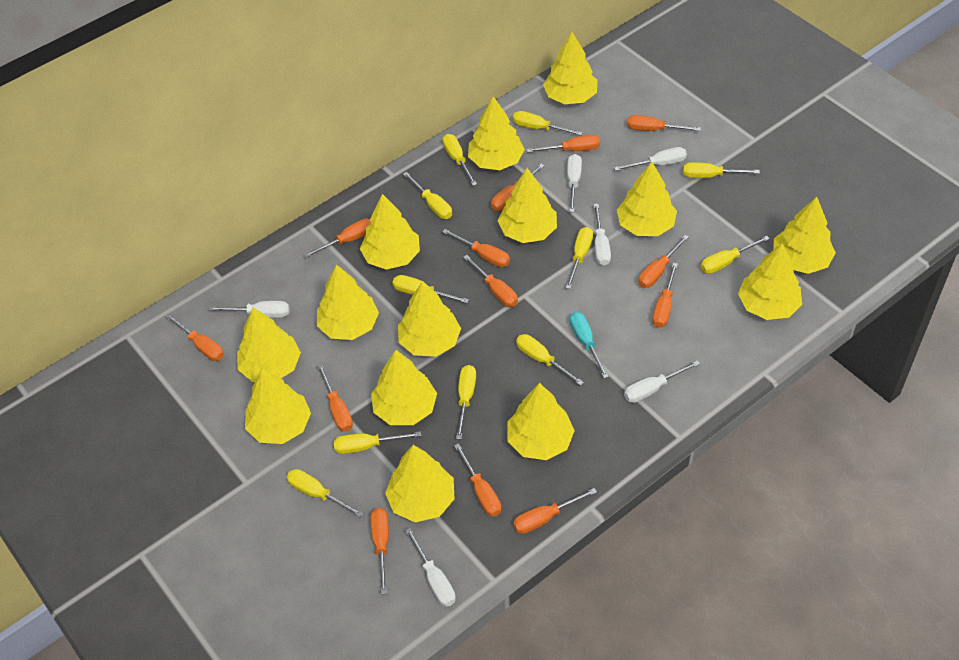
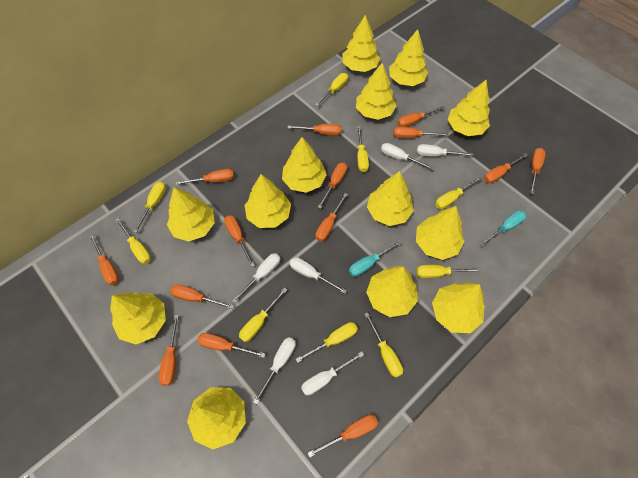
orange screwdriver: 13 -> 14
turquoise screwdriver: 1 -> 2
yellow screwdriver: 11 -> 9
yellow tree: 14 -> 13

